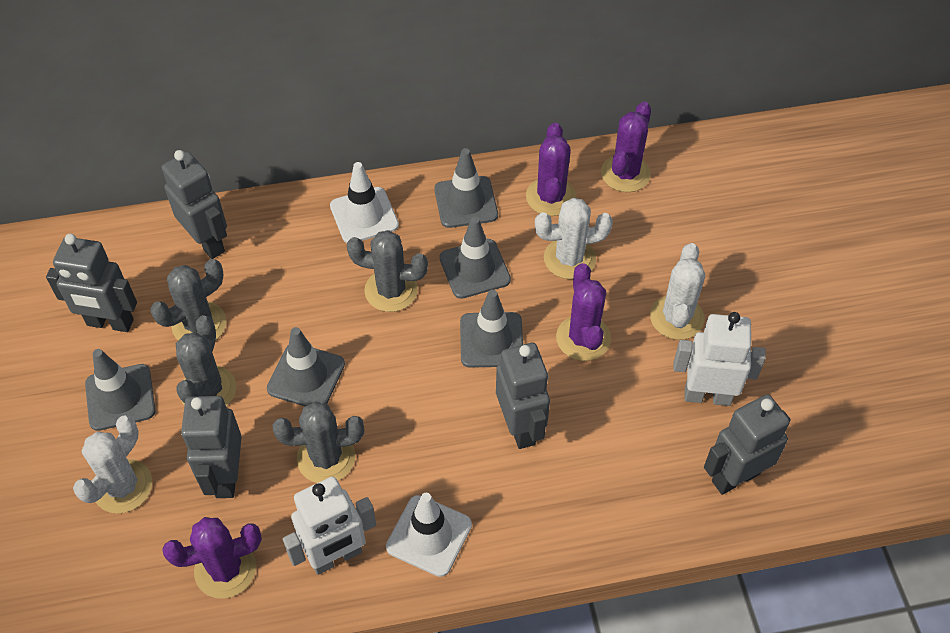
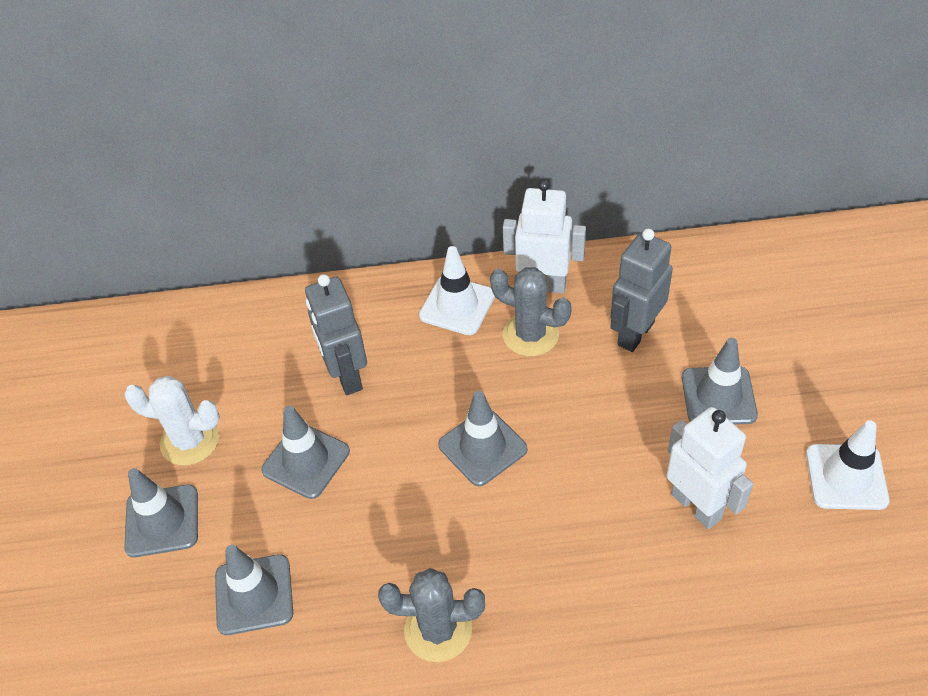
grey cactus: 4 -> 2
grey robot: 5 -> 2
purple cactus: 4 -> 0
white cactus: 3 -> 1

